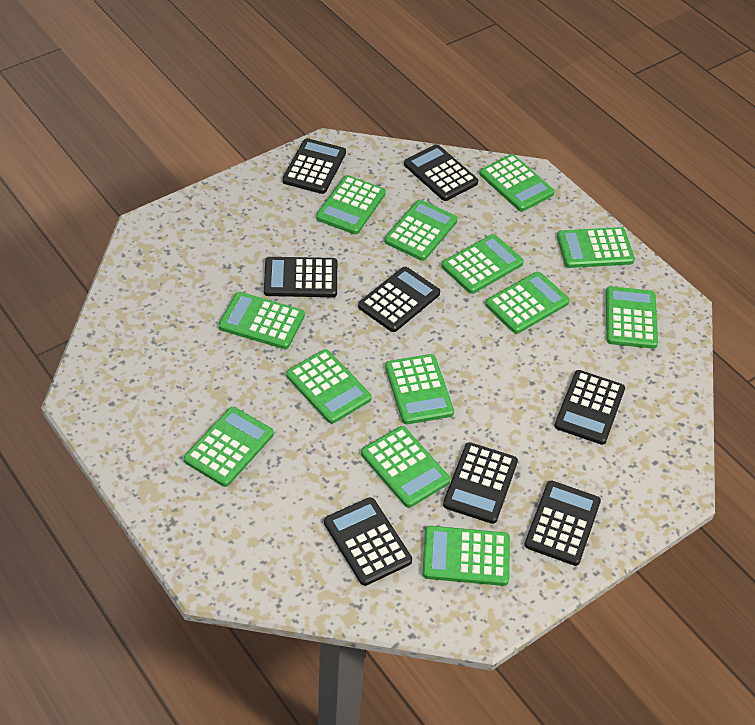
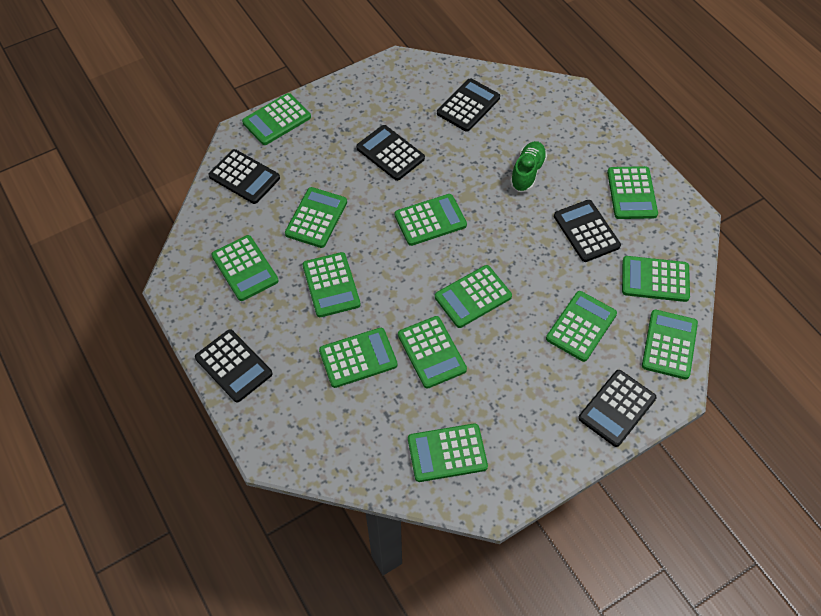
black calculator: 8 -> 6
green shoe: 0 -> 1

